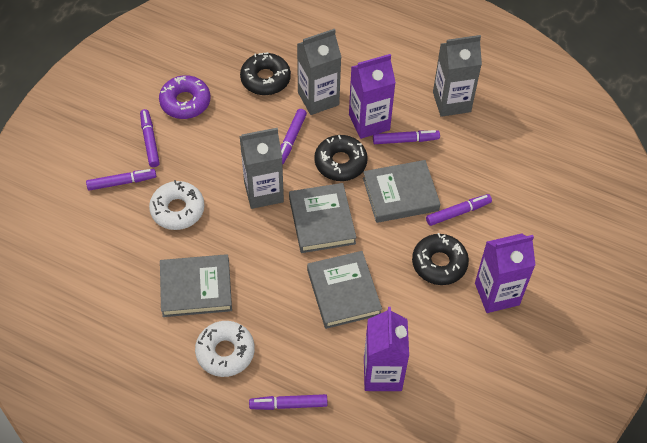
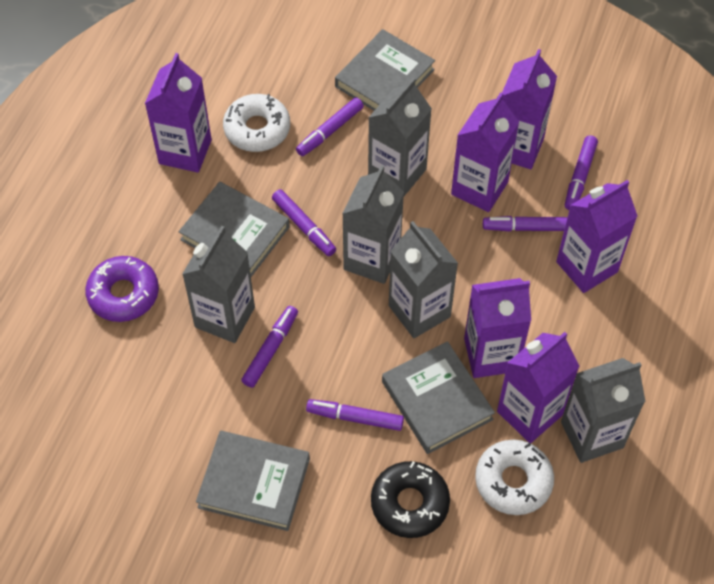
black donut: 3 -> 1
grey carton: 3 -> 5
purple carton: 3 -> 6

